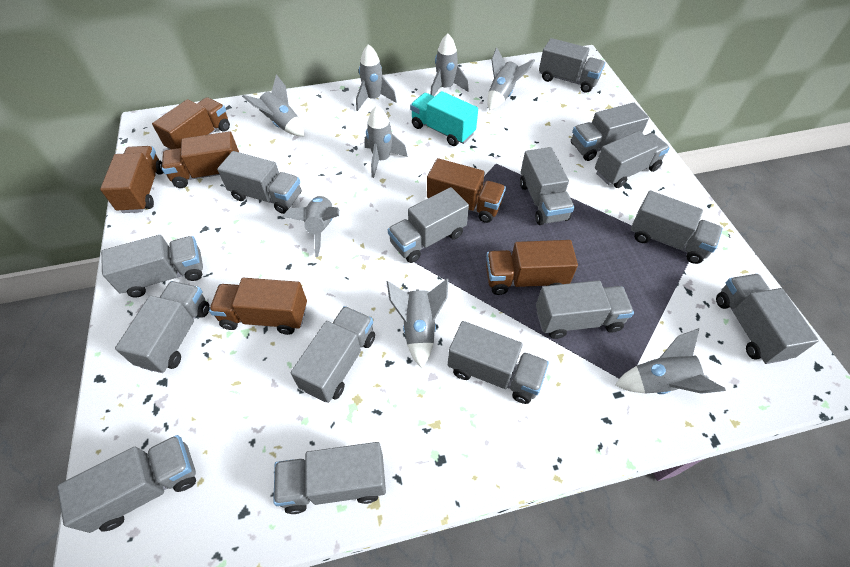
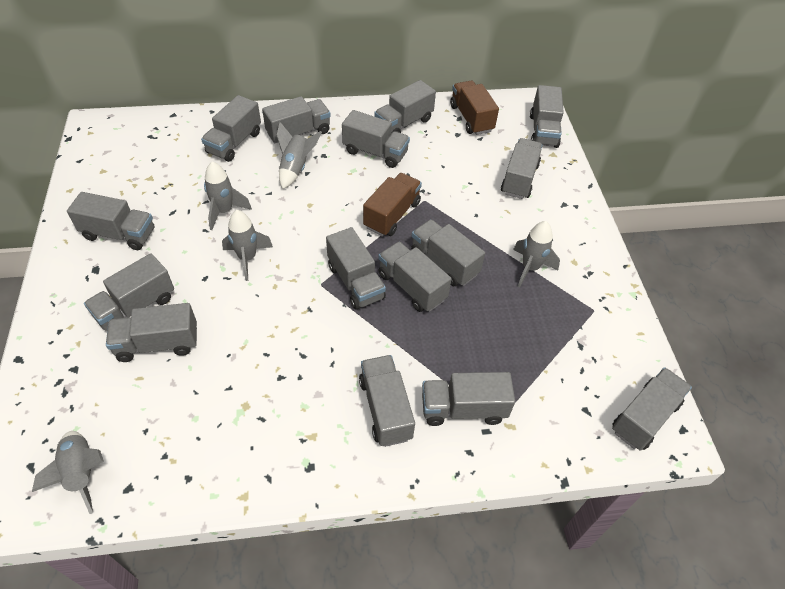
brown truck: 6 -> 2
grey rocket: 8 -> 5
turquoise truck: 1 -> 0

